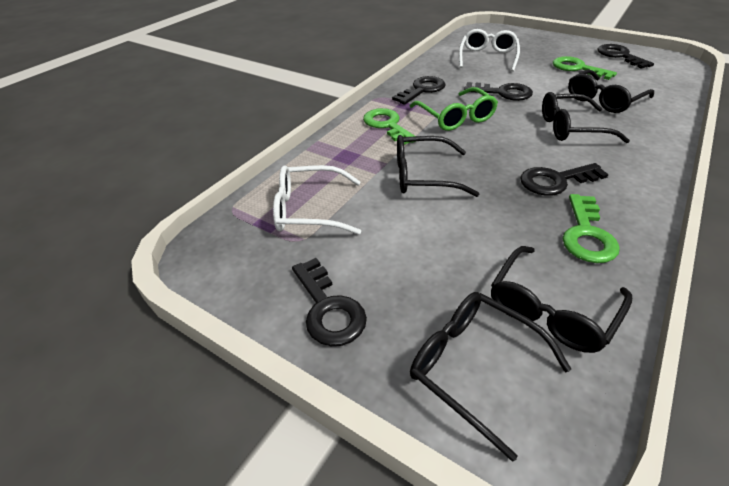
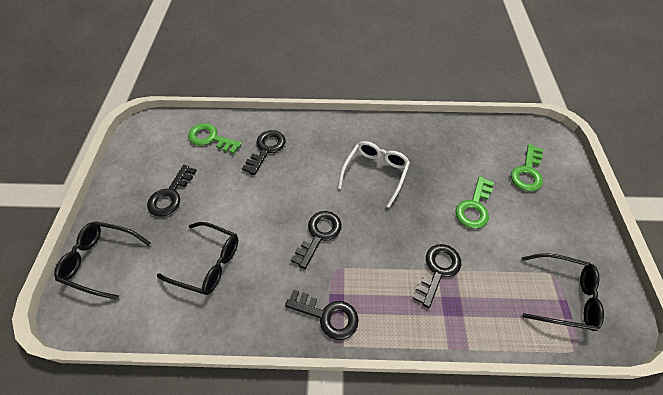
black glasses: 5 -> 3
green glasses: 1 -> 0
white glasses: 2 -> 1

